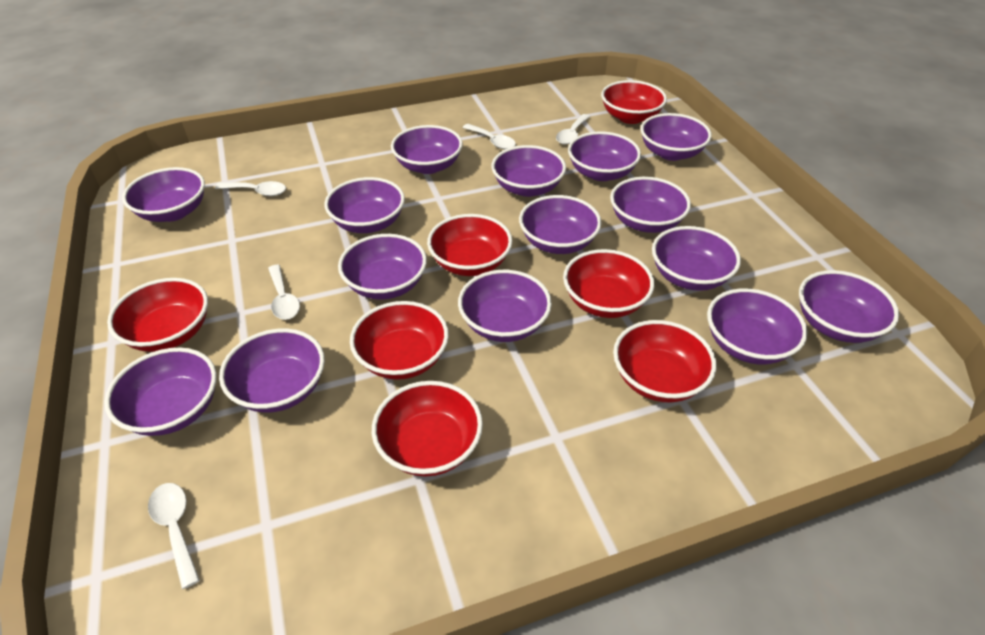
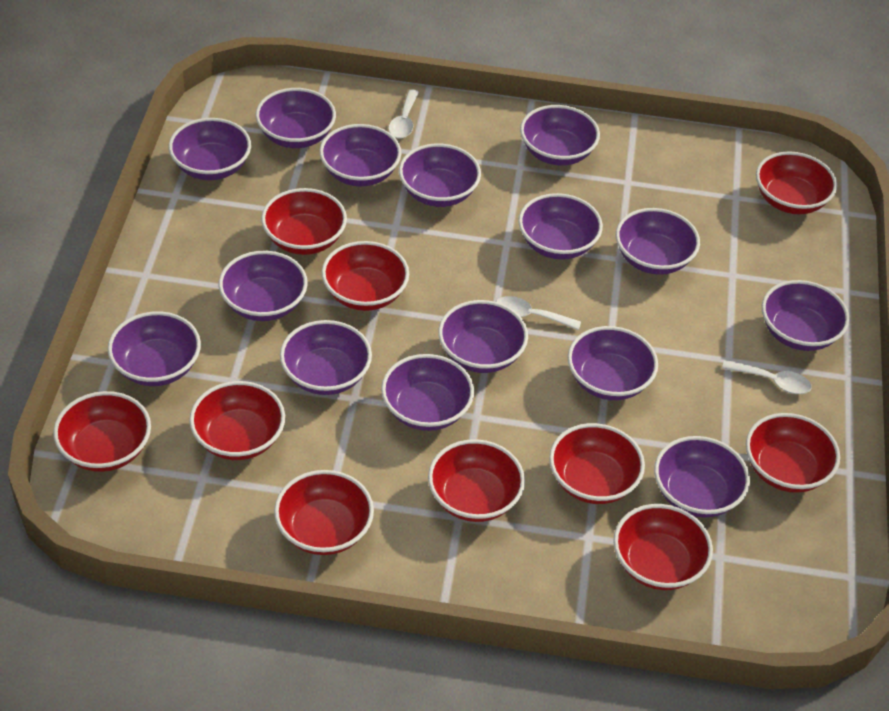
red bowl: 7 -> 10
white spoon: 5 -> 3

